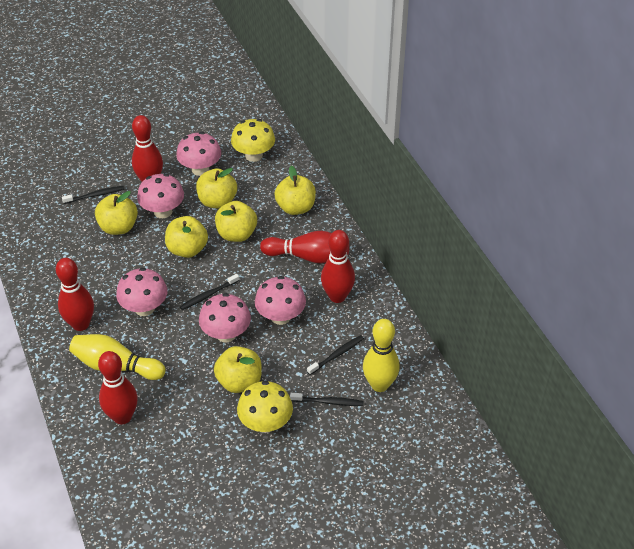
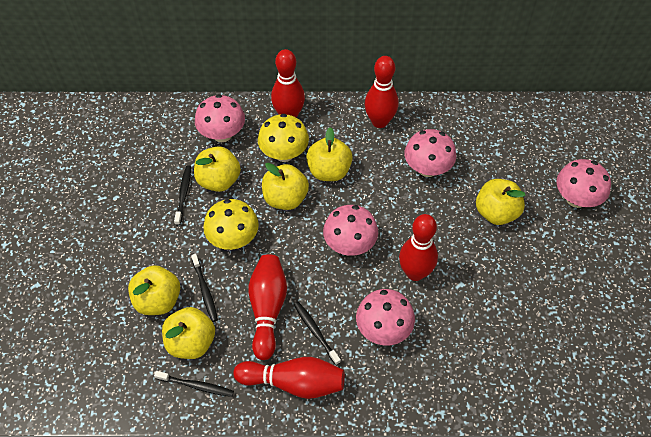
yellow bowling pin: 2 -> 0

